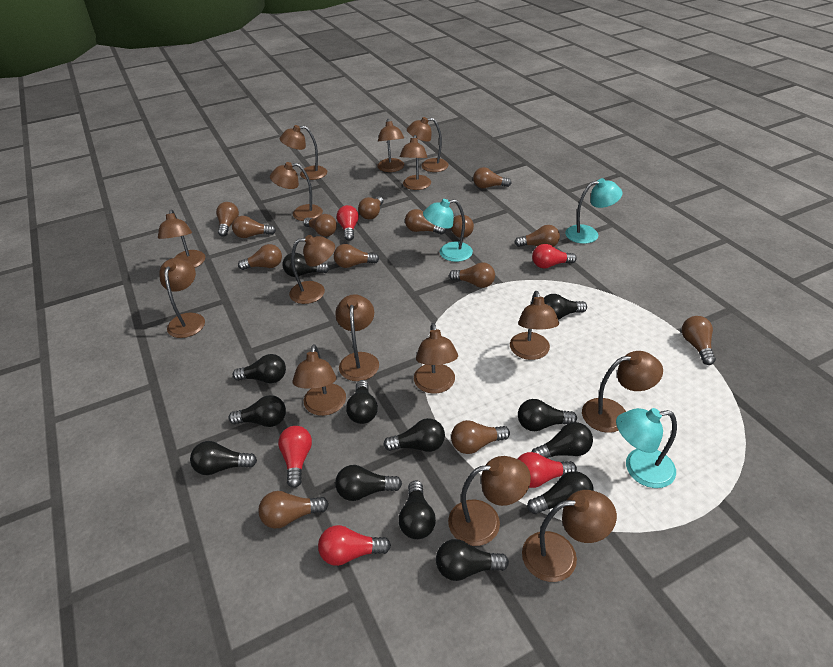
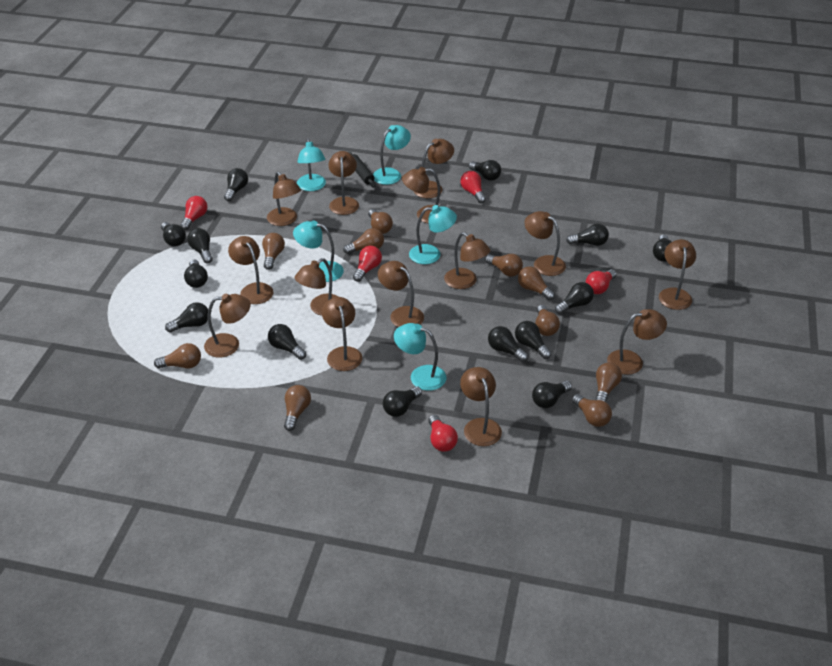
black light bulb: 13 -> 14
black rolling pin: 0 -> 1
brown lamp: 15 -> 14
brown light bulb: 14 -> 10
turquoise lamp: 3 -> 5

